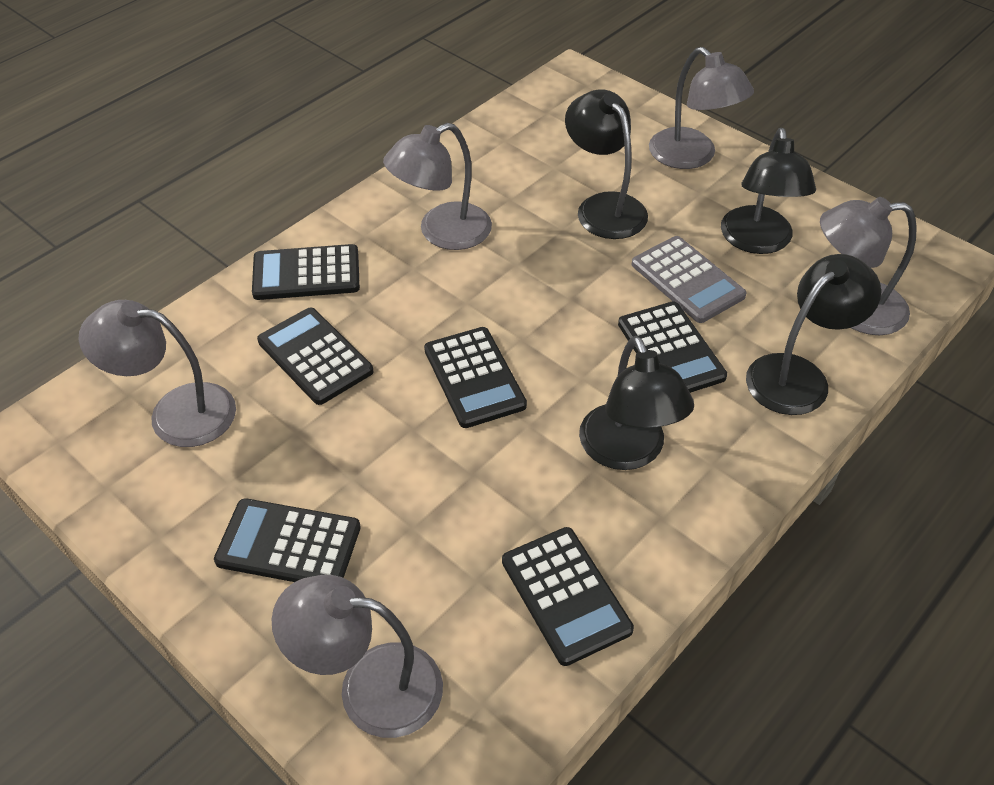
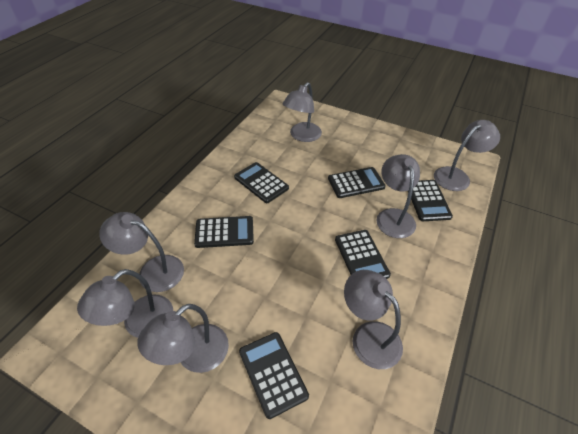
black lamp: 4 -> 0
grey calculator: 1 -> 0
grey lamp: 5 -> 7

